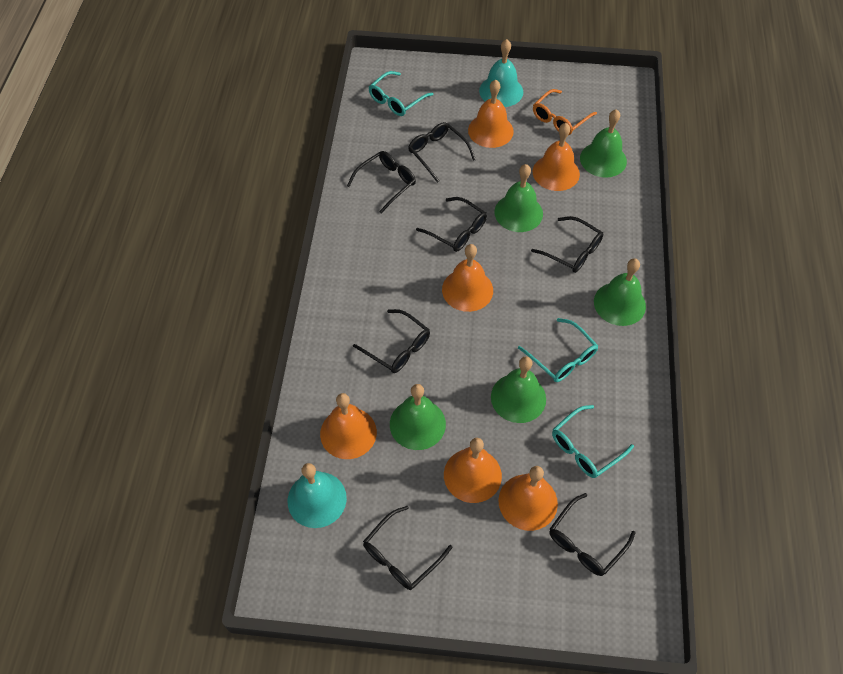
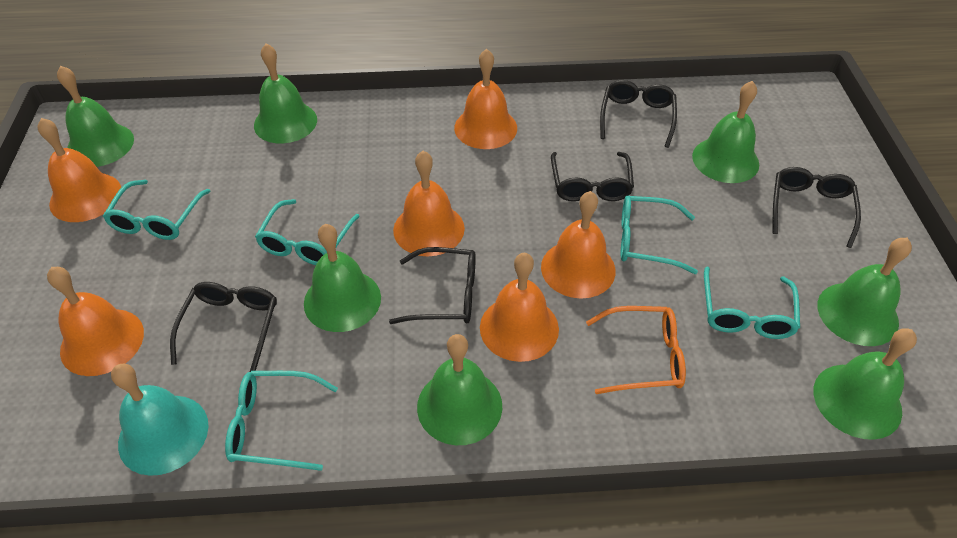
black glasses: 7 -> 5
green bell: 5 -> 7
turquoise bell: 2 -> 1
turquoise glasses: 3 -> 5

